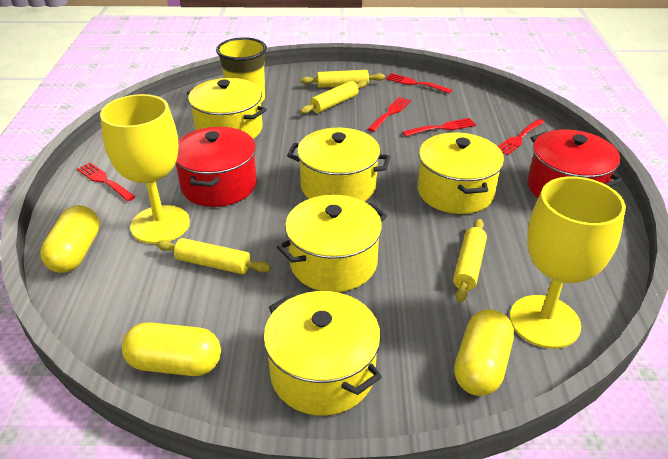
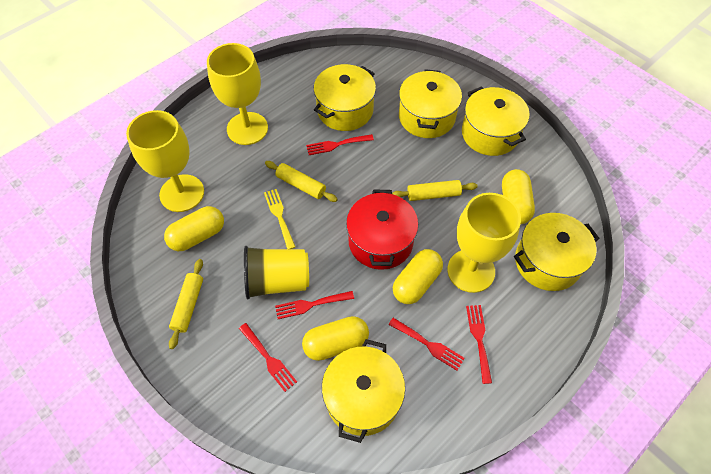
red pot: 2 -> 1
yellow capsule: 3 -> 4
yellow fork: 0 -> 1
yellow goblet: 2 -> 3
yellow rolling pin: 4 -> 3

